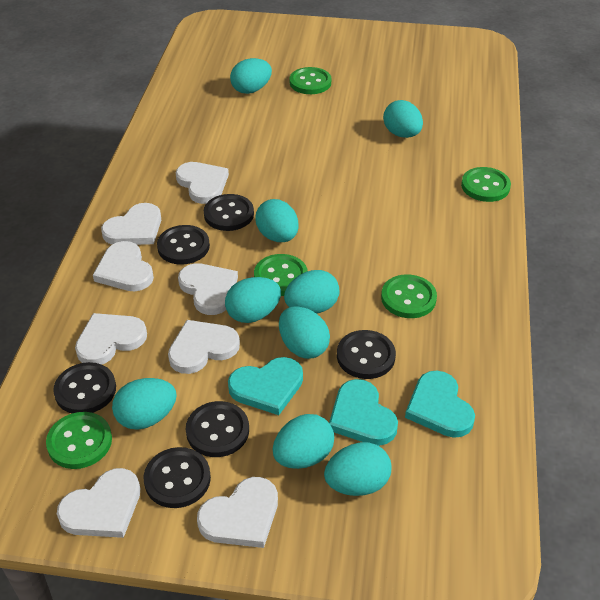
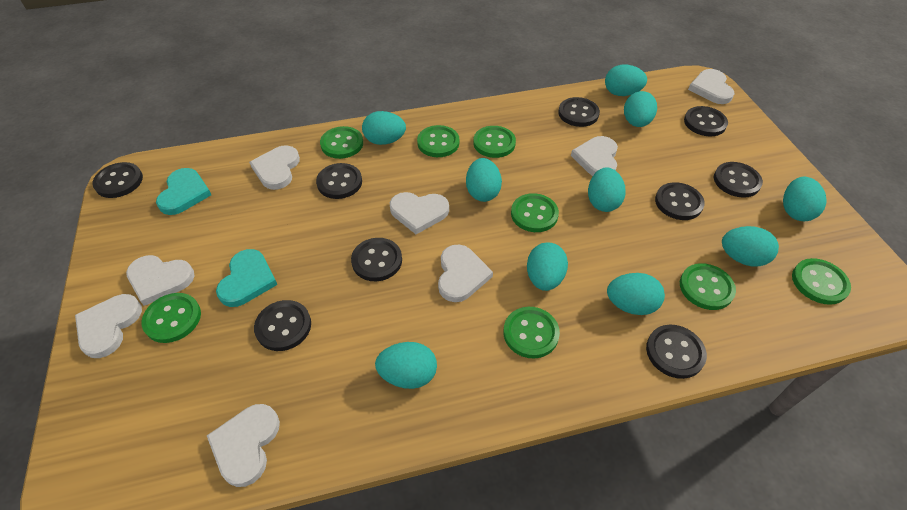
black button: 6 -> 9
green button: 5 -> 8
turquoise egg: 9 -> 10
turquoise heart: 3 -> 2

